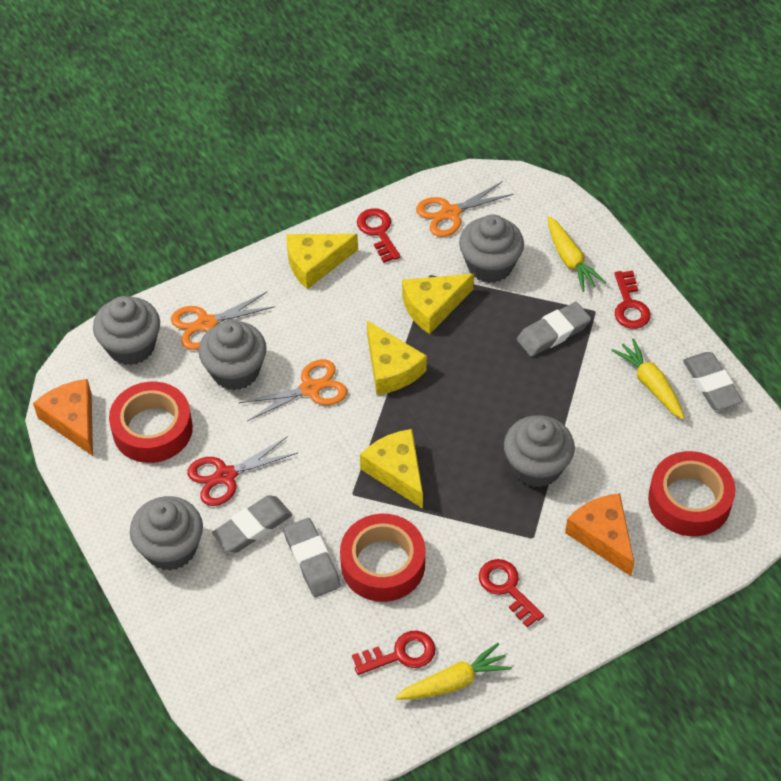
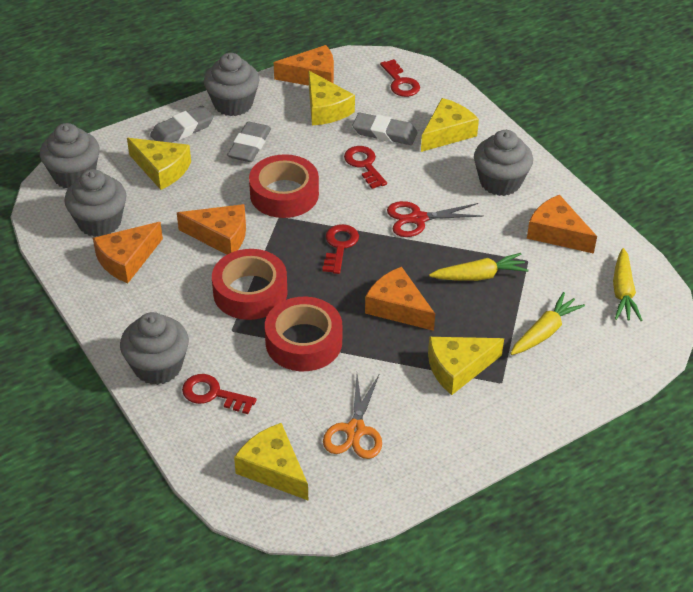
grey eraser: 4 -> 3
orange cheese: 2 -> 5
orange scissors: 3 -> 1
yellow cheese: 4 -> 5

